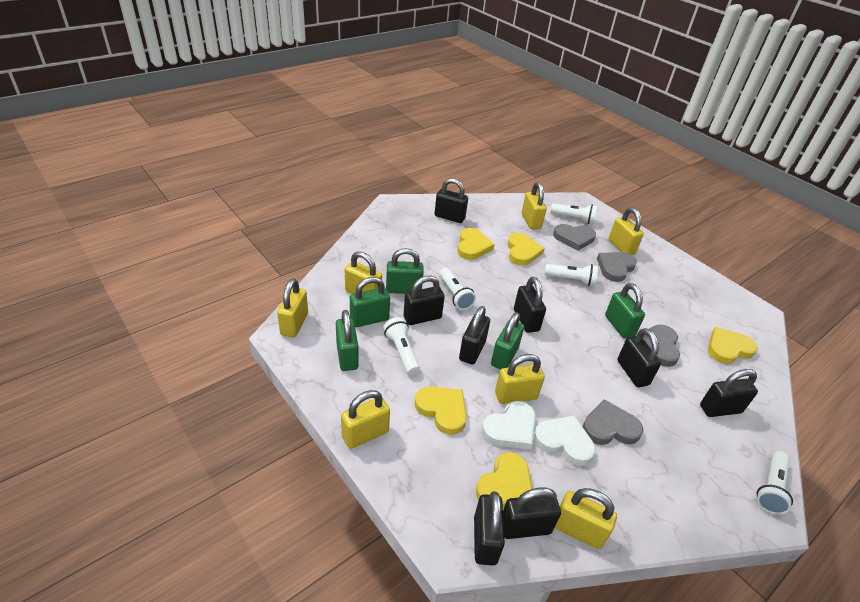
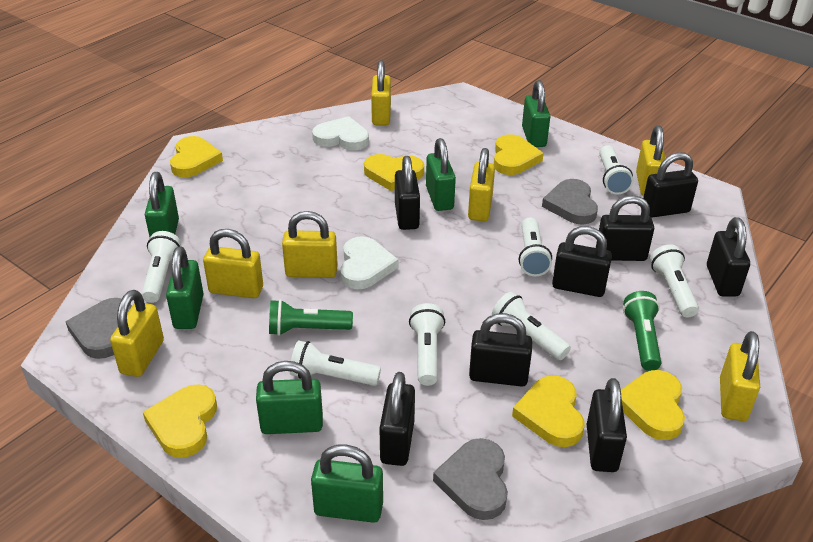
green flashlight: 0 -> 2
green padlock: 5 -> 6
grey heart: 4 -> 3
white flashlight: 5 -> 7
yellow heart: 5 -> 6

